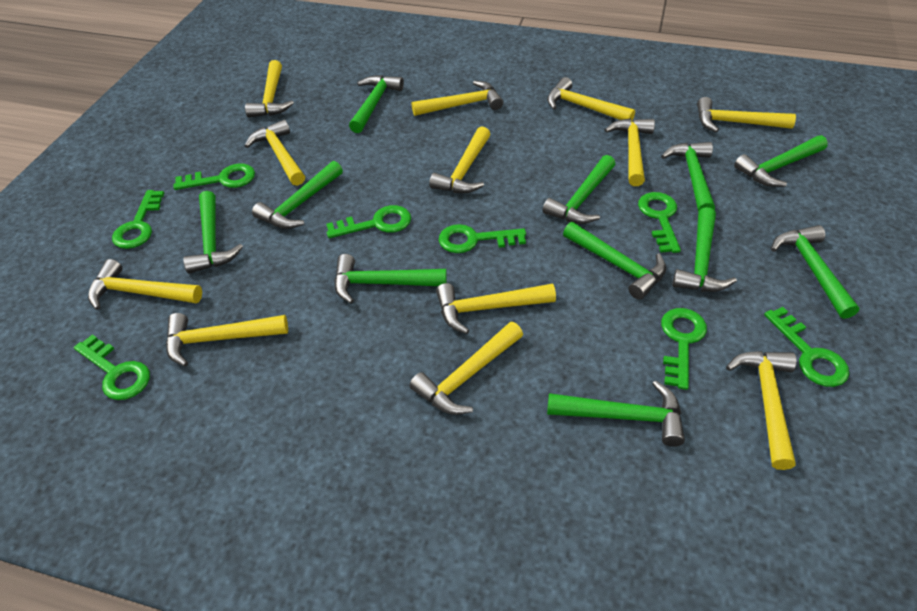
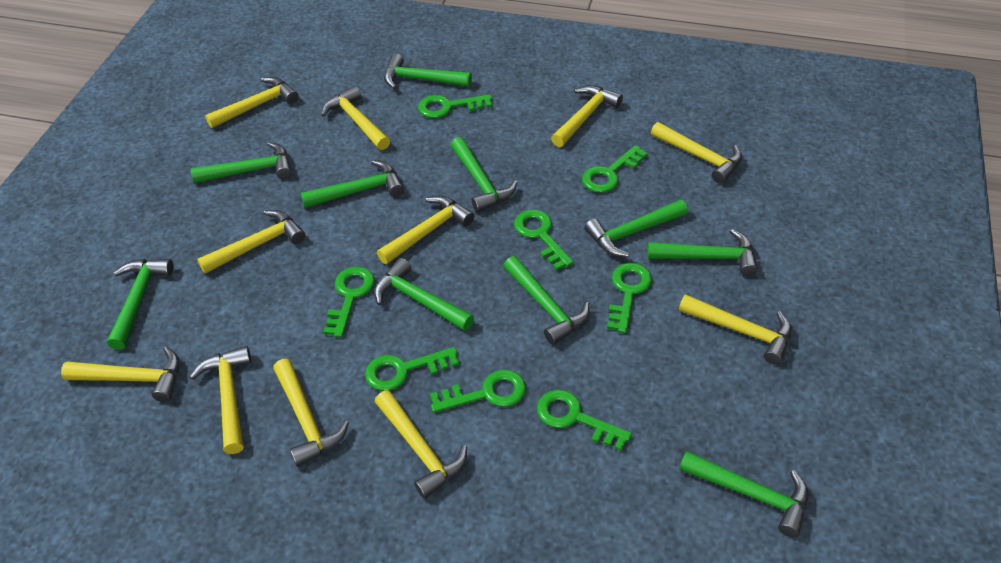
green hammer: 11 -> 10
yellow hammer: 12 -> 11

